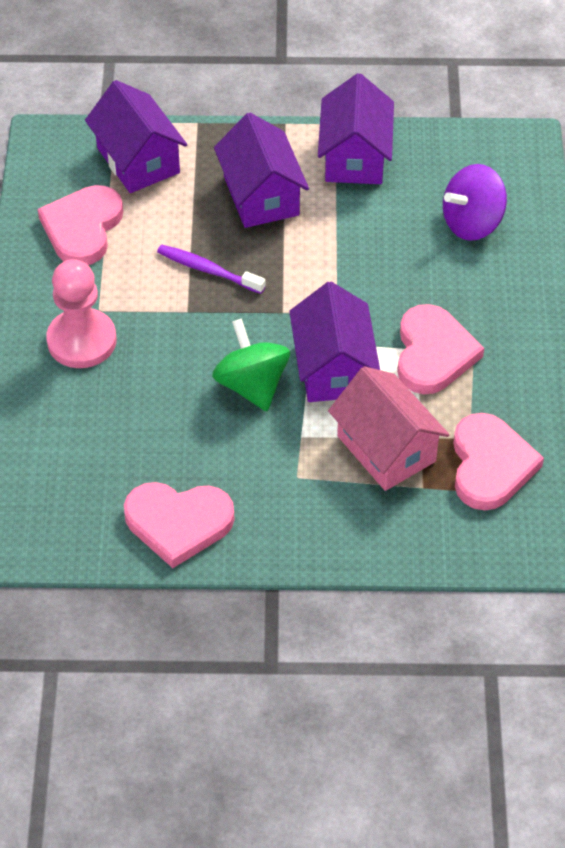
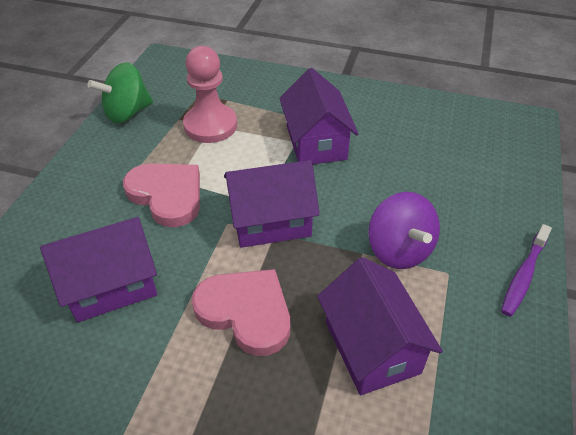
pink heart: 4 -> 2
pink house: 1 -> 0

